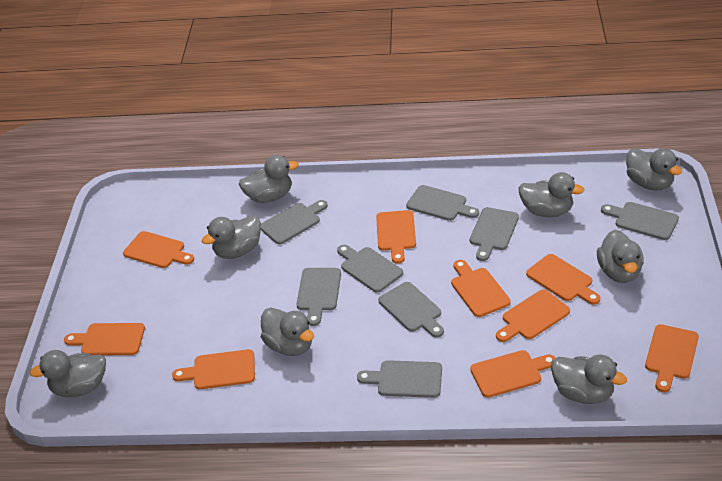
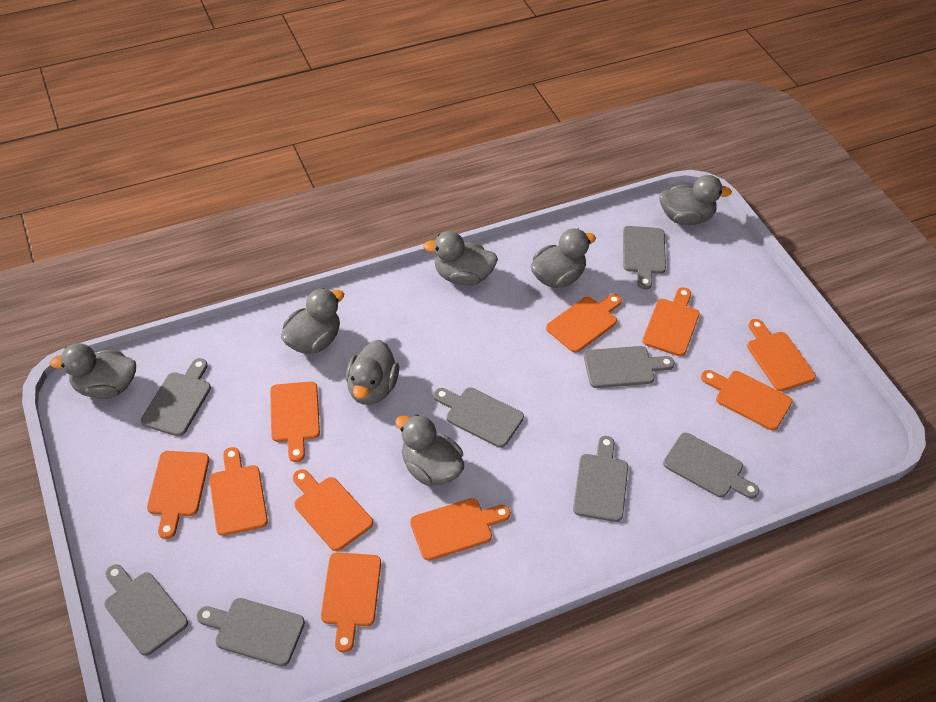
grey duck: 8 -> 7
orange cutting board: 9 -> 10

